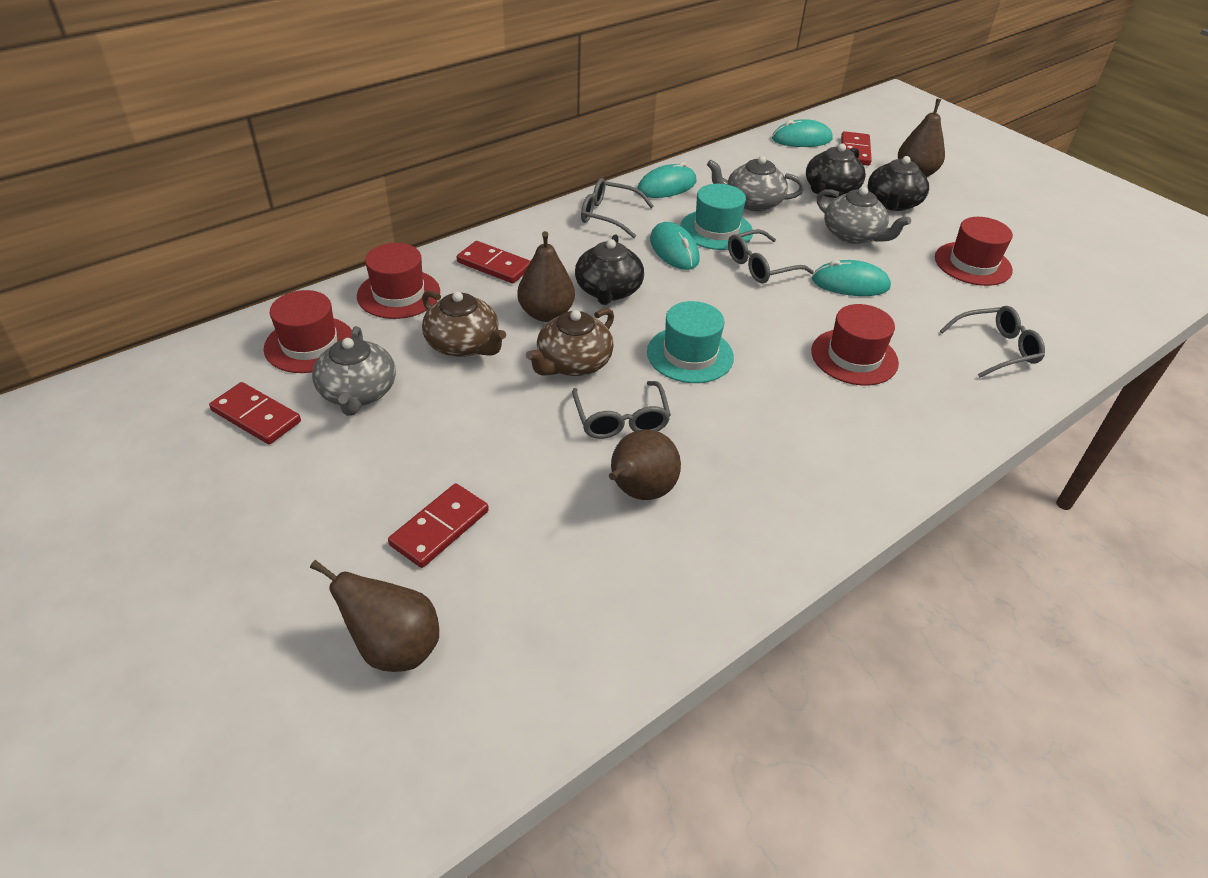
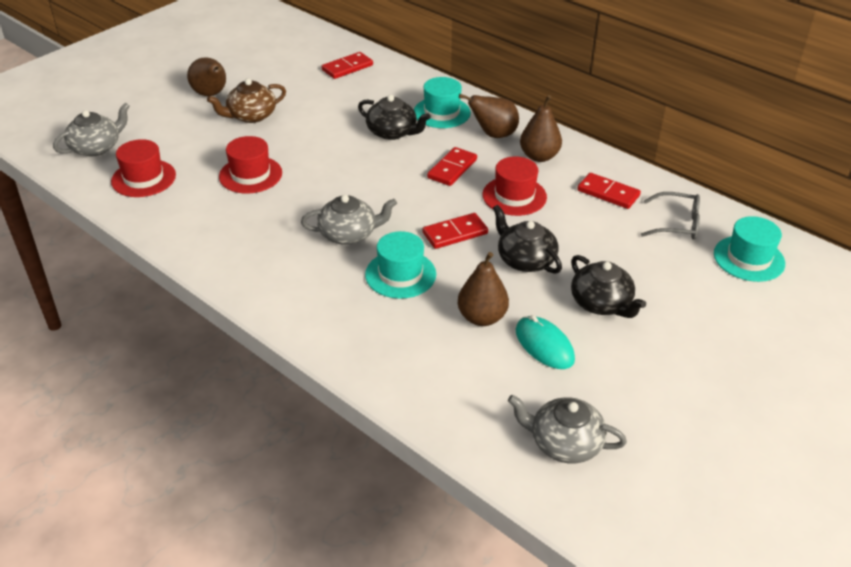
brown teapot: 2 -> 1
grey glasses: 4 -> 1
red hat: 4 -> 3
turquoise hat: 2 -> 3
turquoise mouse: 4 -> 1

